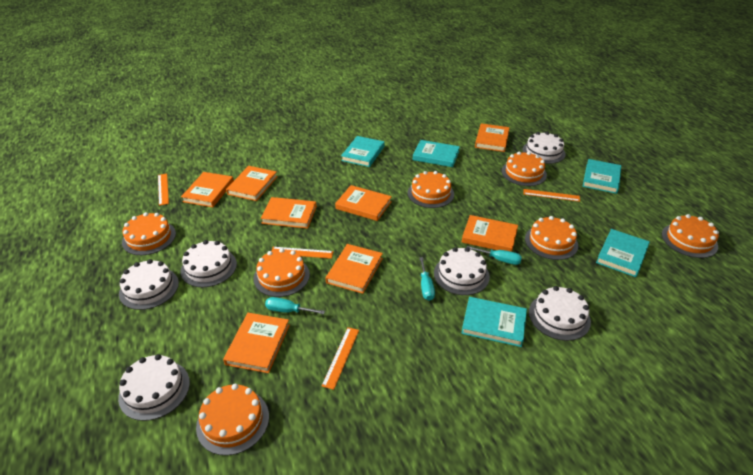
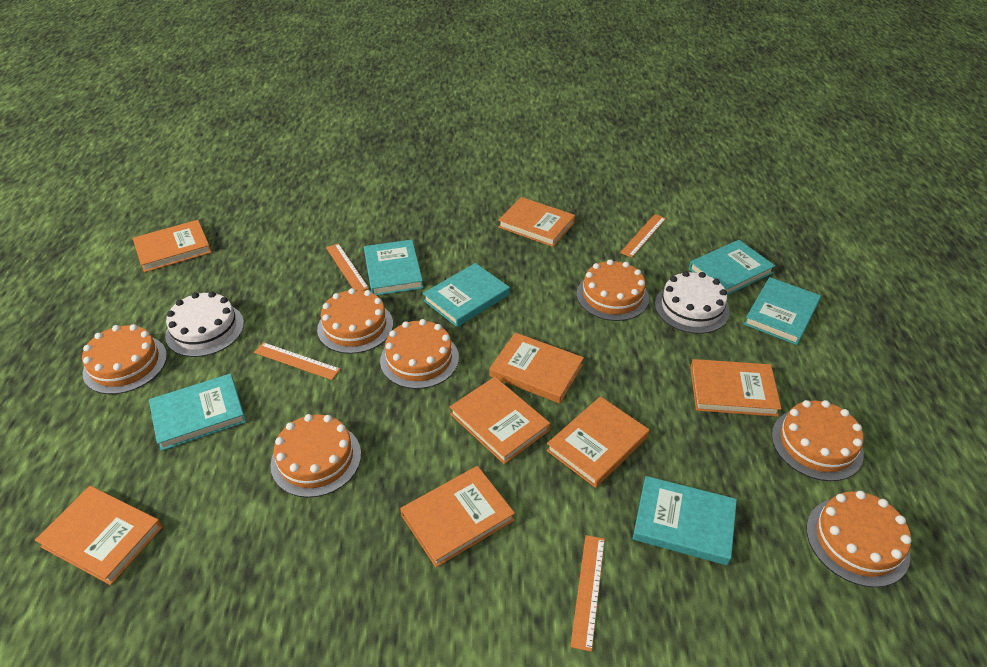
turquoise book: 5 -> 6
turquoise screwdriver: 3 -> 0
white cake: 6 -> 2

